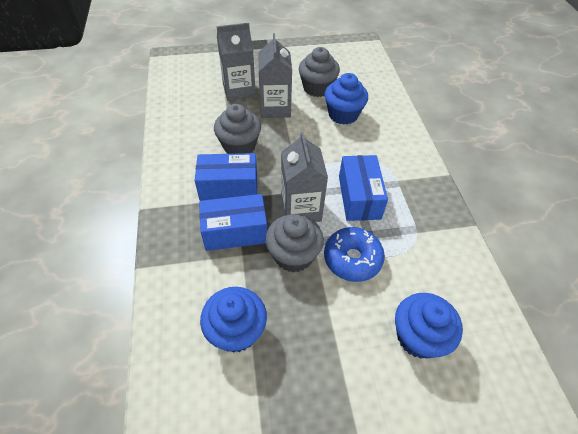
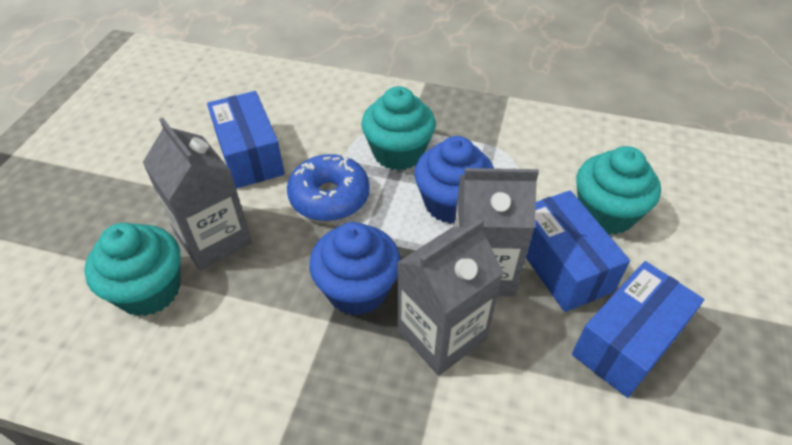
blue cupcake: 3 -> 2
grey cupcake: 3 -> 0
turquoise cupcake: 0 -> 3

